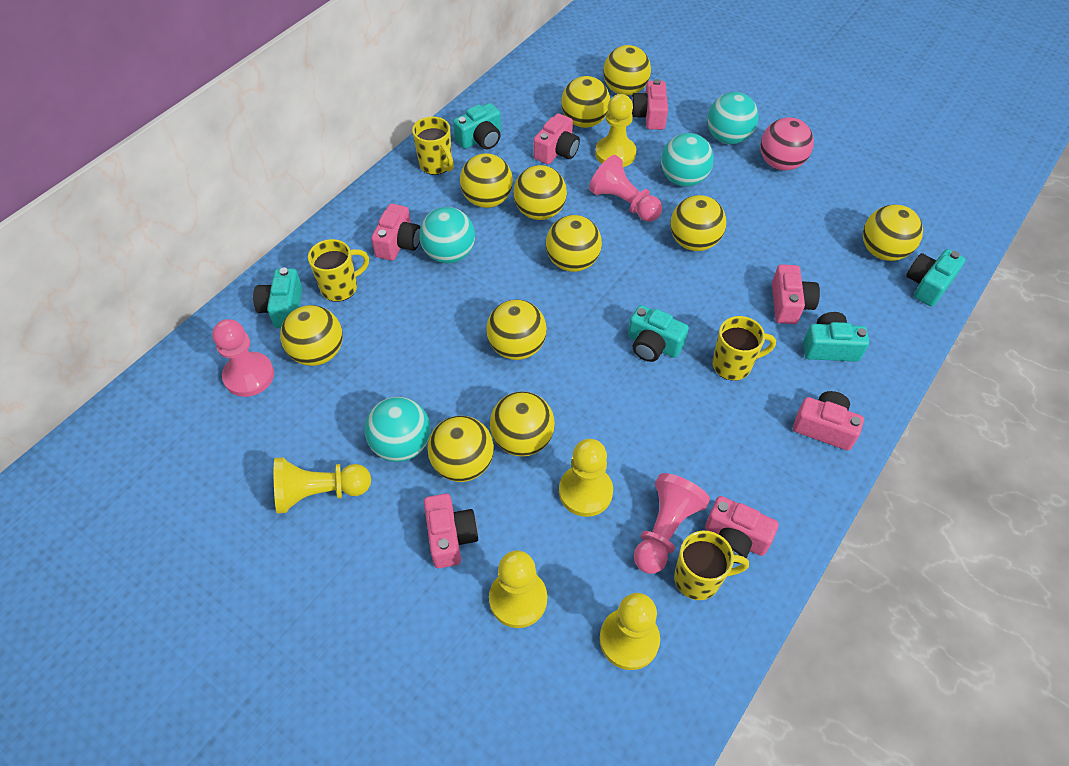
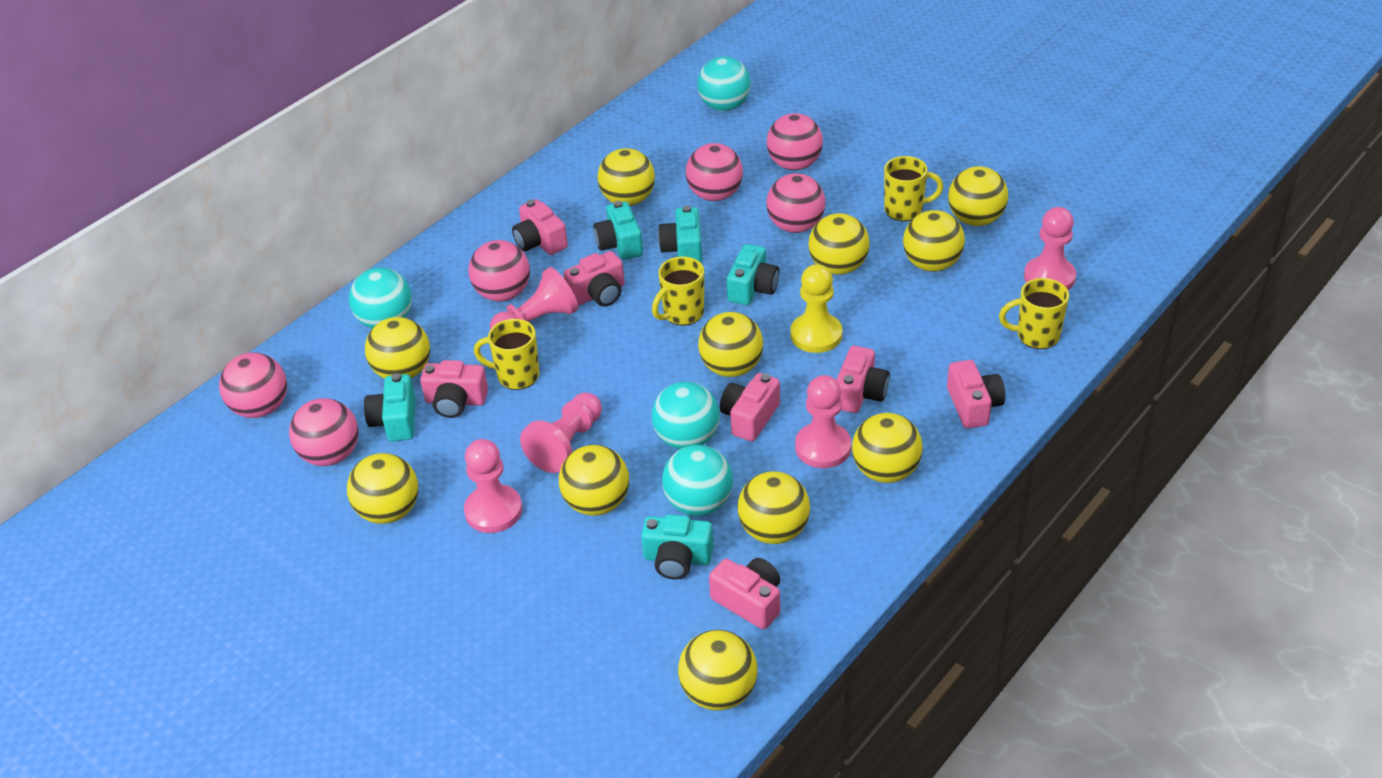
pink ball: 1 -> 6
pink pawn: 3 -> 5
yellow pawn: 5 -> 1

